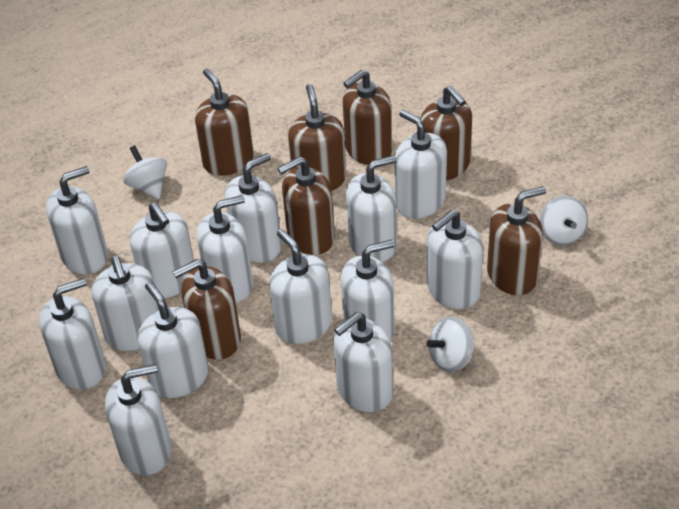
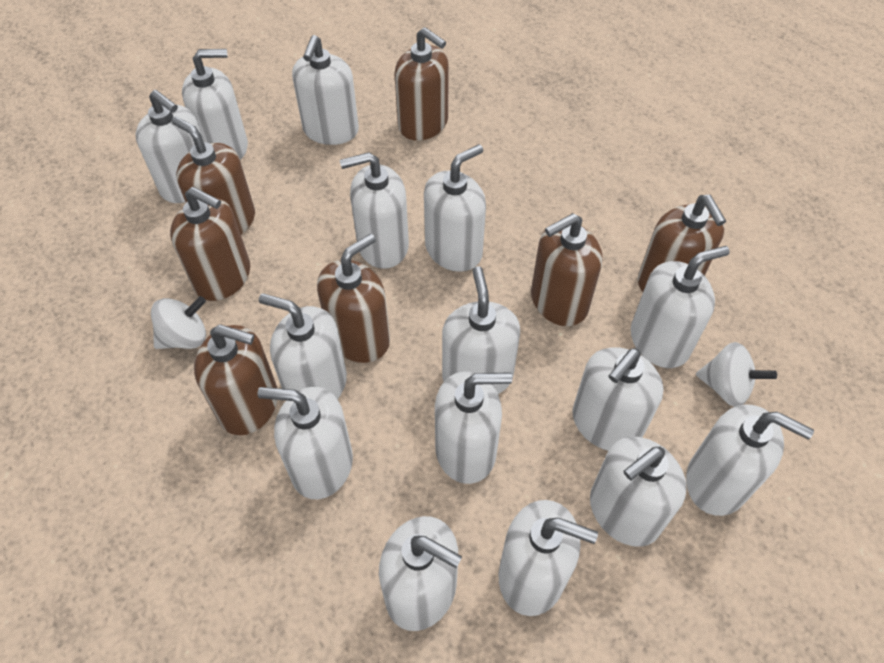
white soap dispenser: 14 -> 15
white spinning top: 3 -> 2

